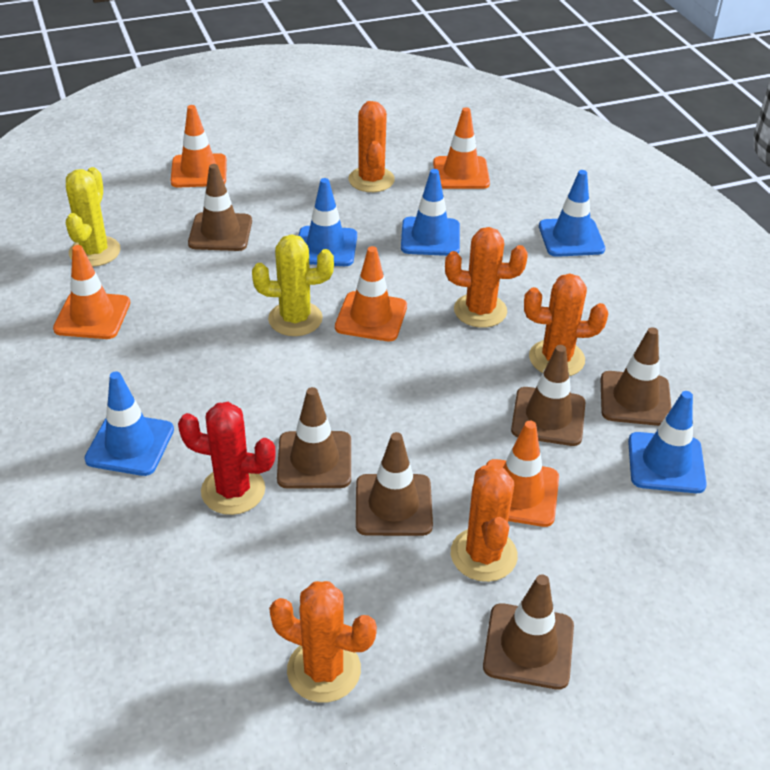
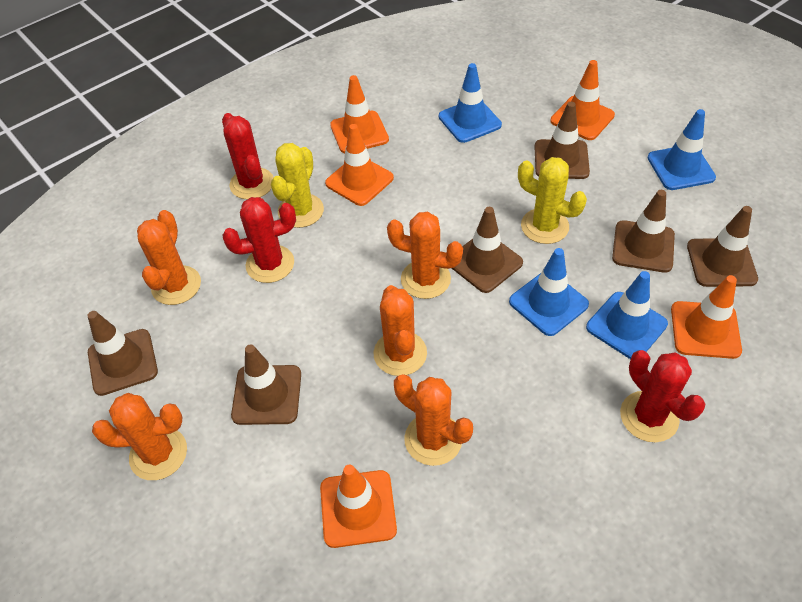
blue traffic cone: 5 -> 4
red cactus: 1 -> 3

